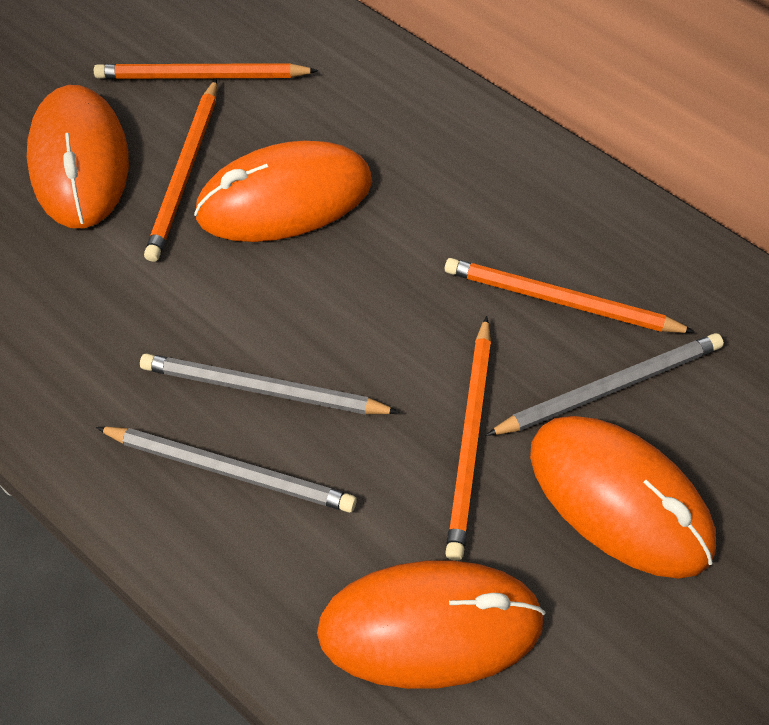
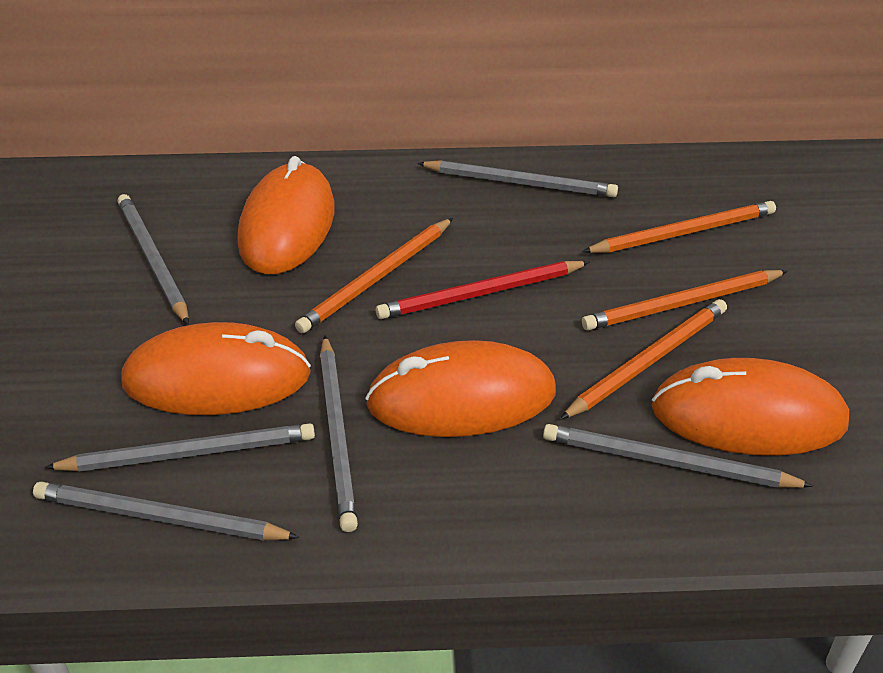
grey pencil: 3 -> 6
red pencil: 0 -> 1

